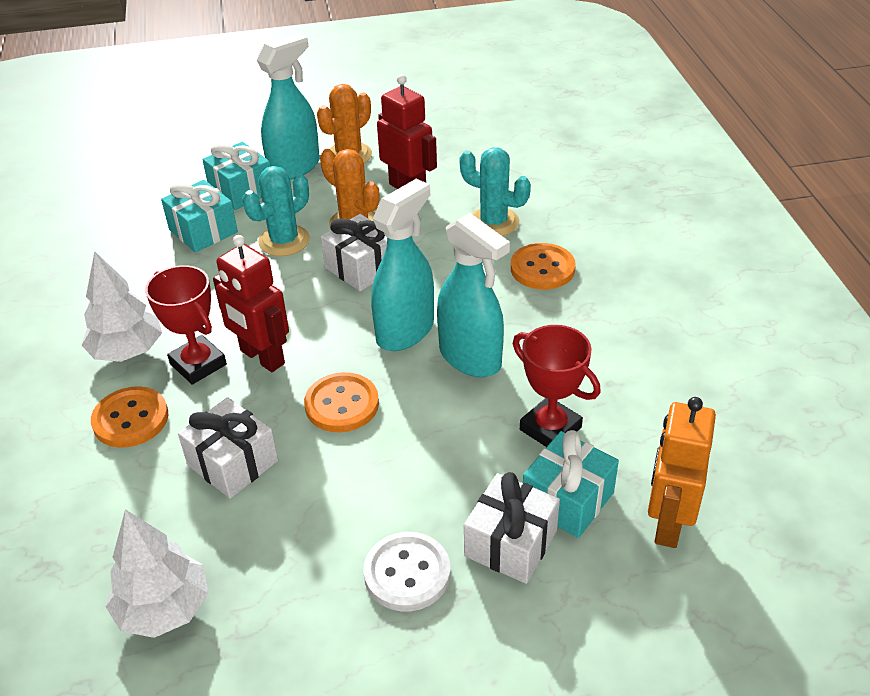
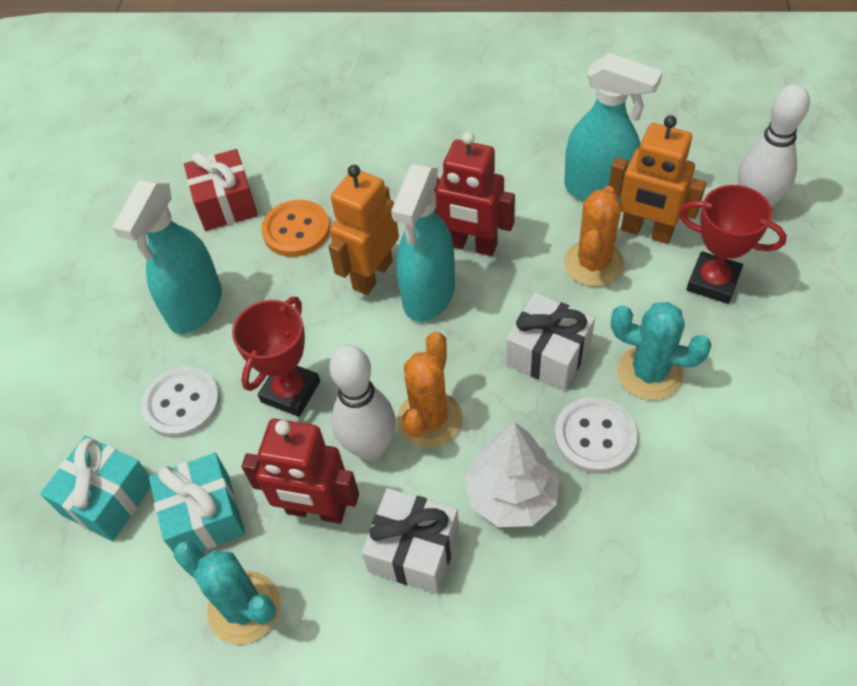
orange button: 3 -> 1
orange robot: 1 -> 2
red gift: 0 -> 1
turquoise gift: 3 -> 2
white bowling pin: 0 -> 2
white button: 1 -> 2
white gift: 3 -> 2
white tree: 2 -> 1

